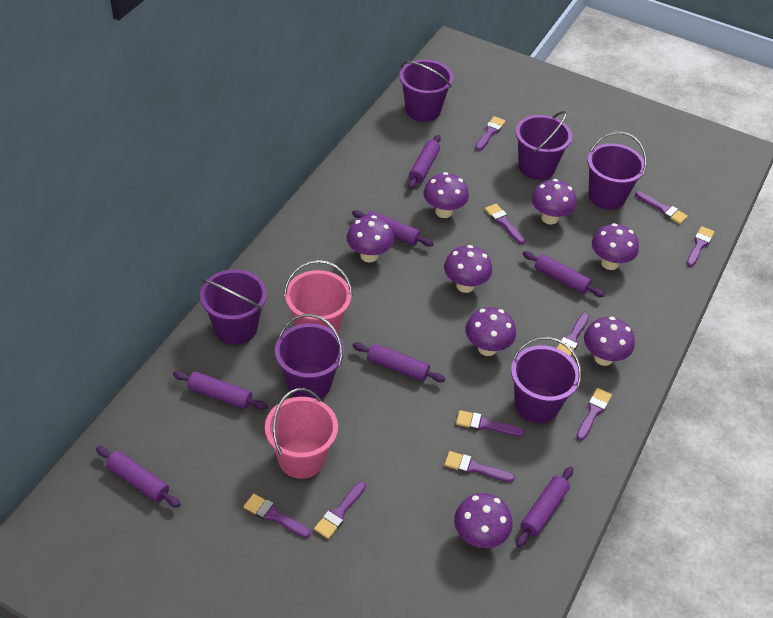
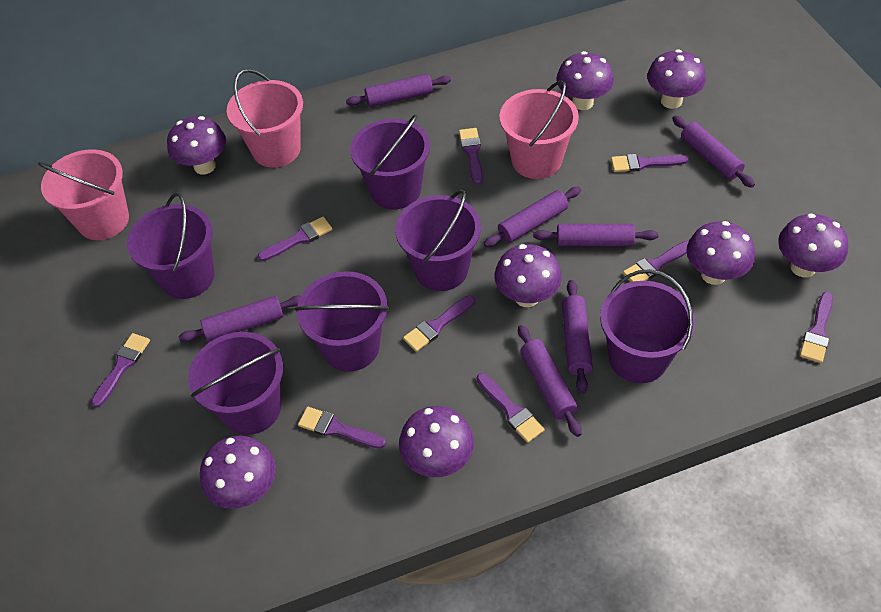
pink bucket: 2 -> 3
purple brush: 10 -> 9

